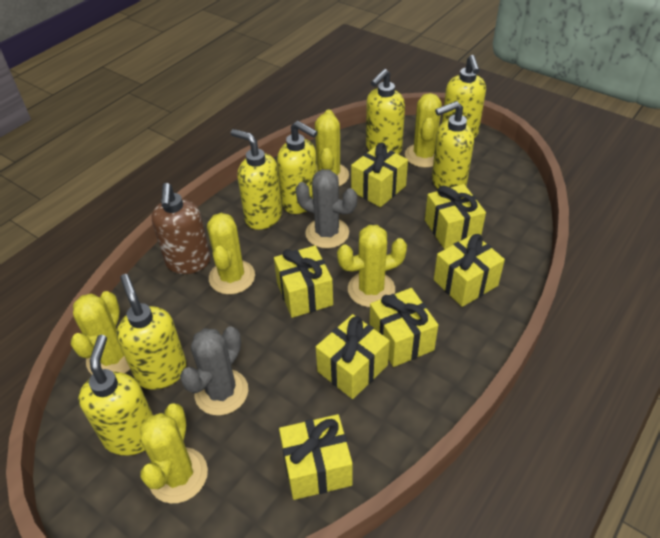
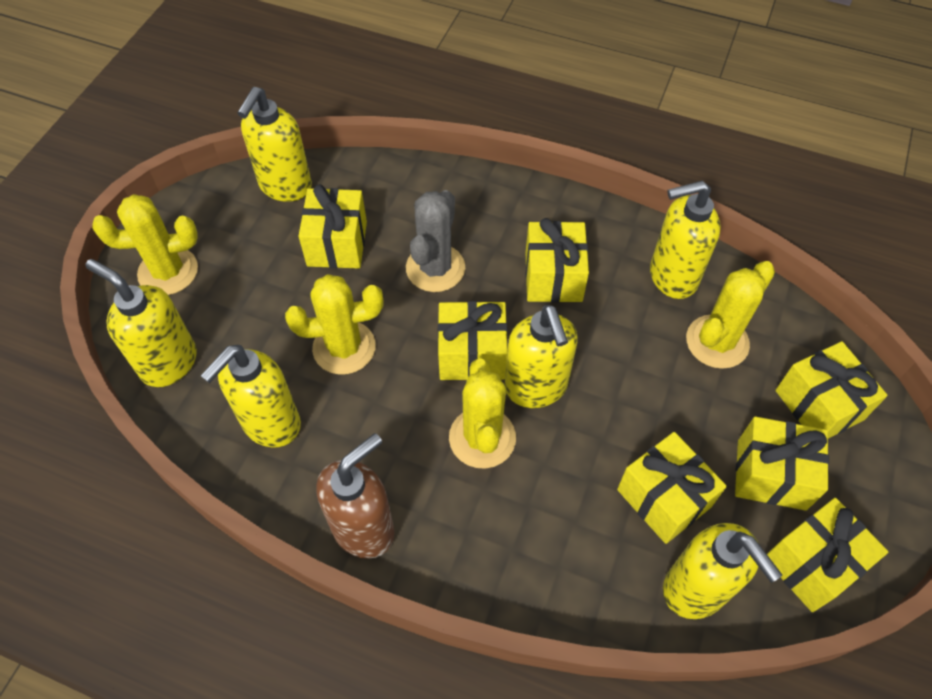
grey cactus: 2 -> 1
yellow cactus: 6 -> 4
yellow soap dispenser: 7 -> 6

